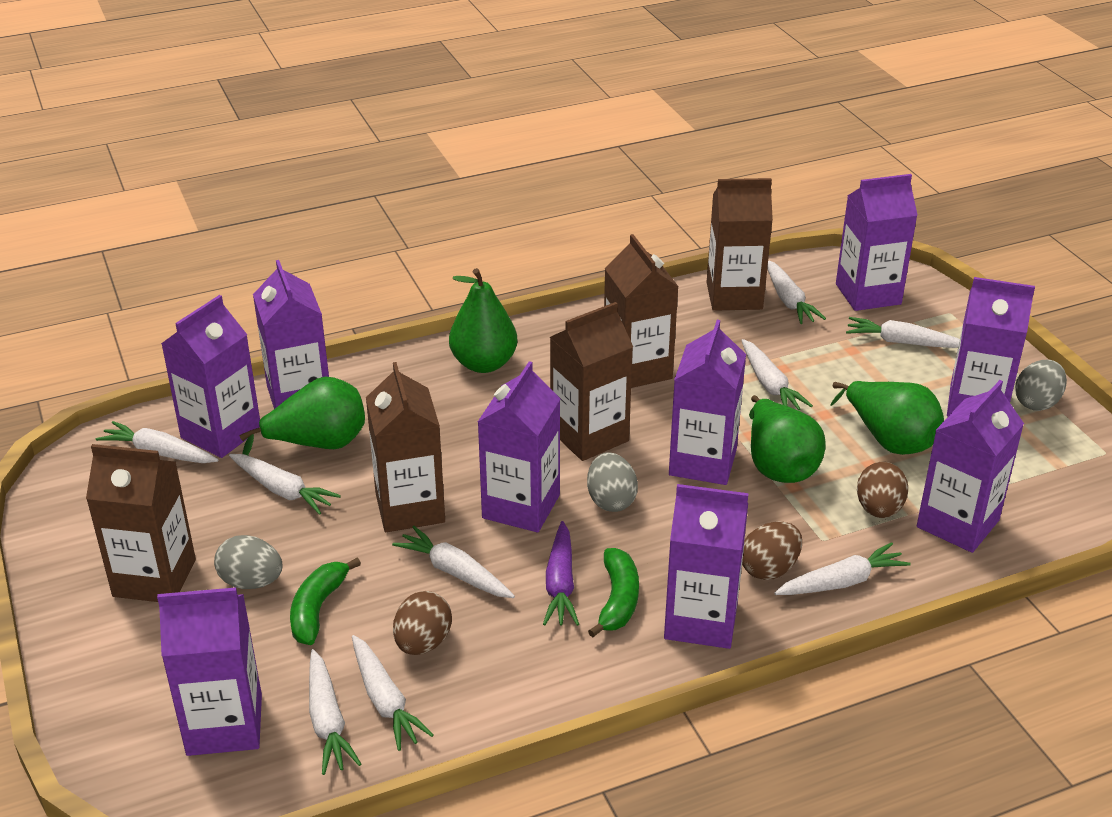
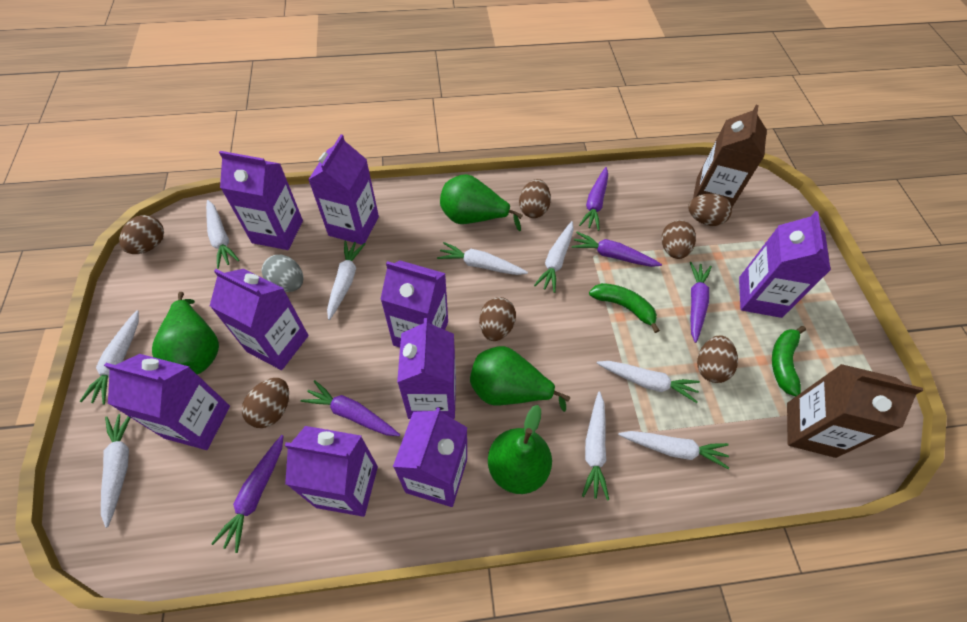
brown carton: 5 -> 2
brown egg: 3 -> 7
grey egg: 3 -> 1
purple carrot: 1 -> 5

